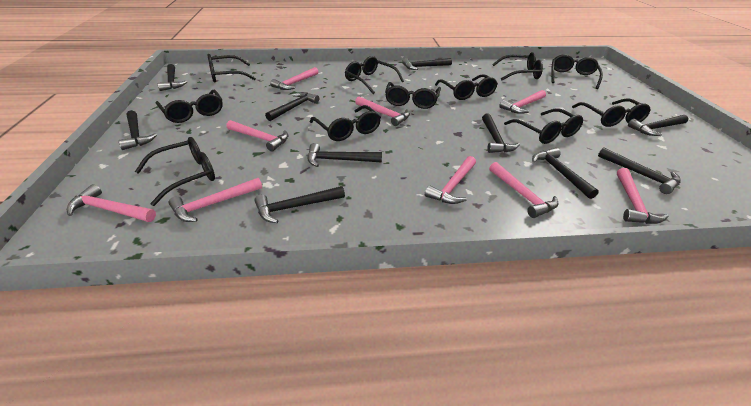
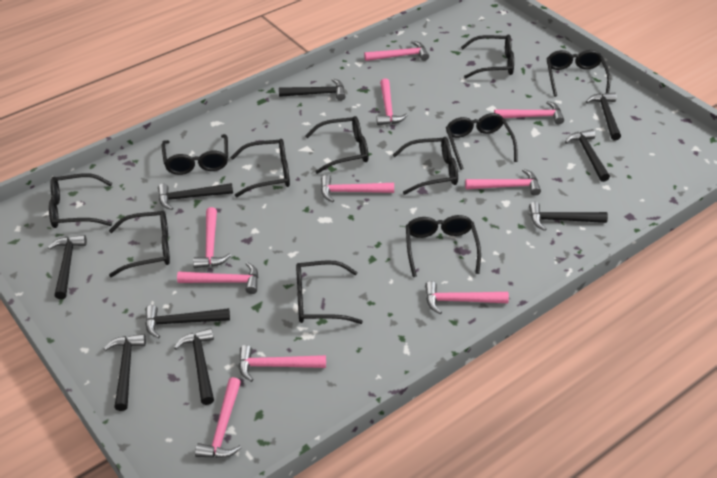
black hammer: 10 -> 9
pink hammer: 9 -> 10

